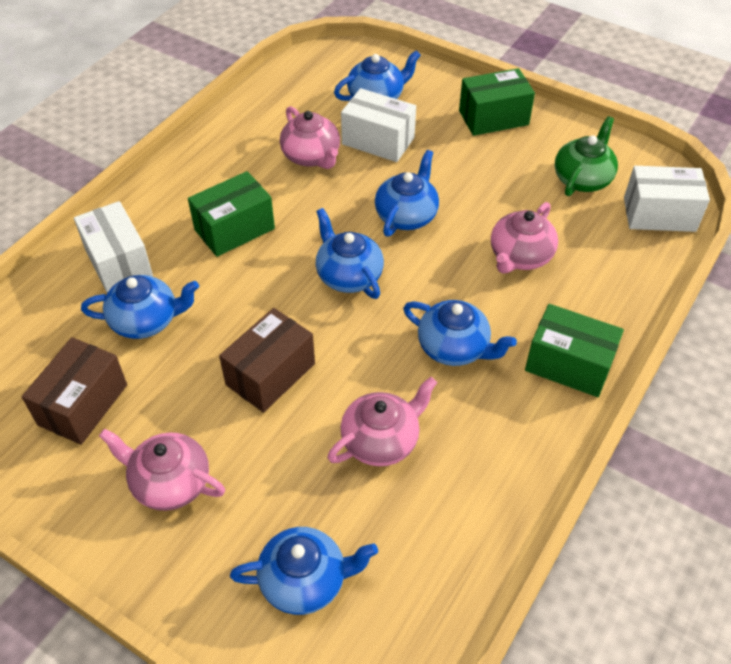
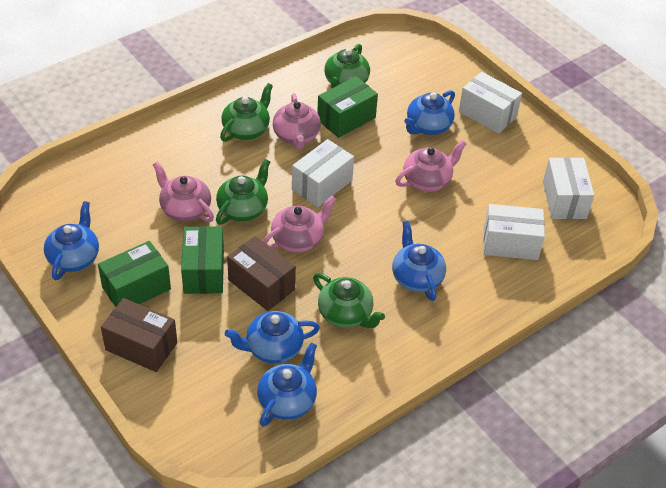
blue teapot: 6 -> 5
green teapot: 1 -> 4
white box: 3 -> 4

